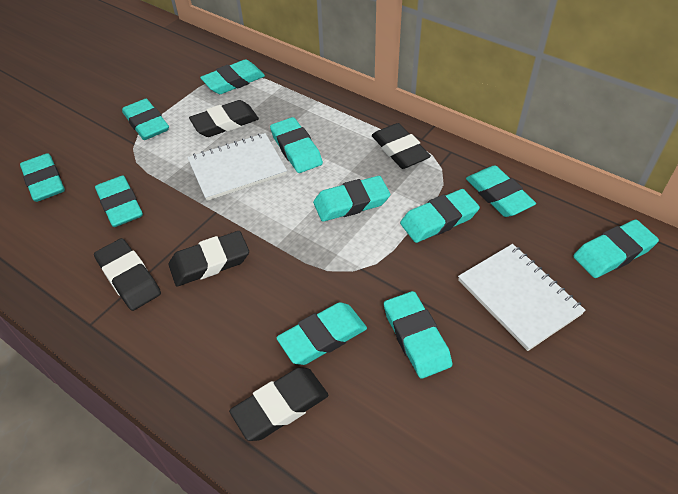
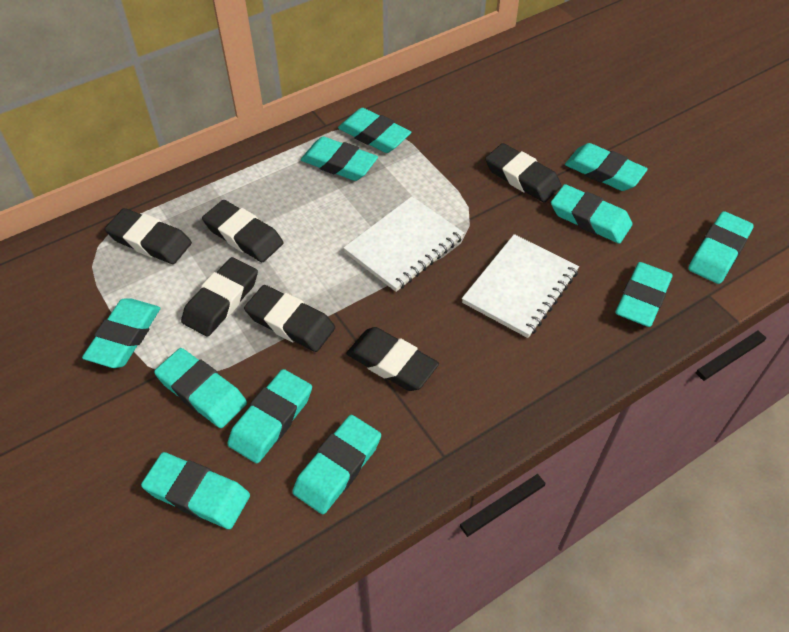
black eraser: 5 -> 6

